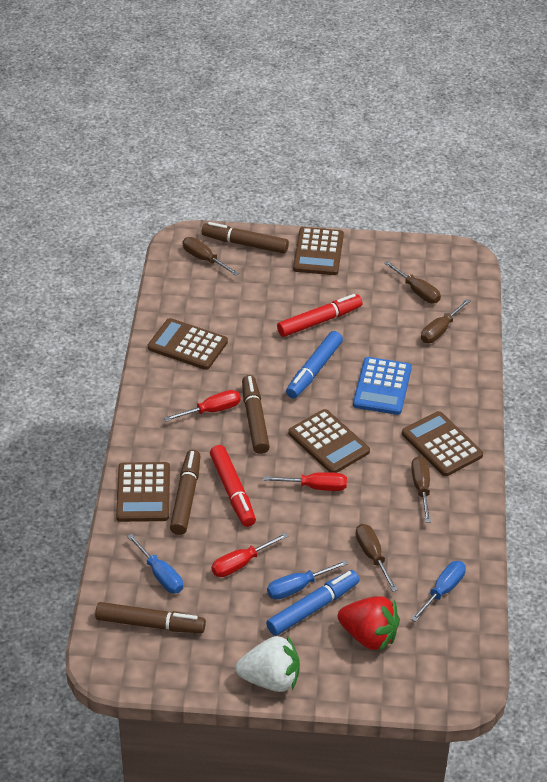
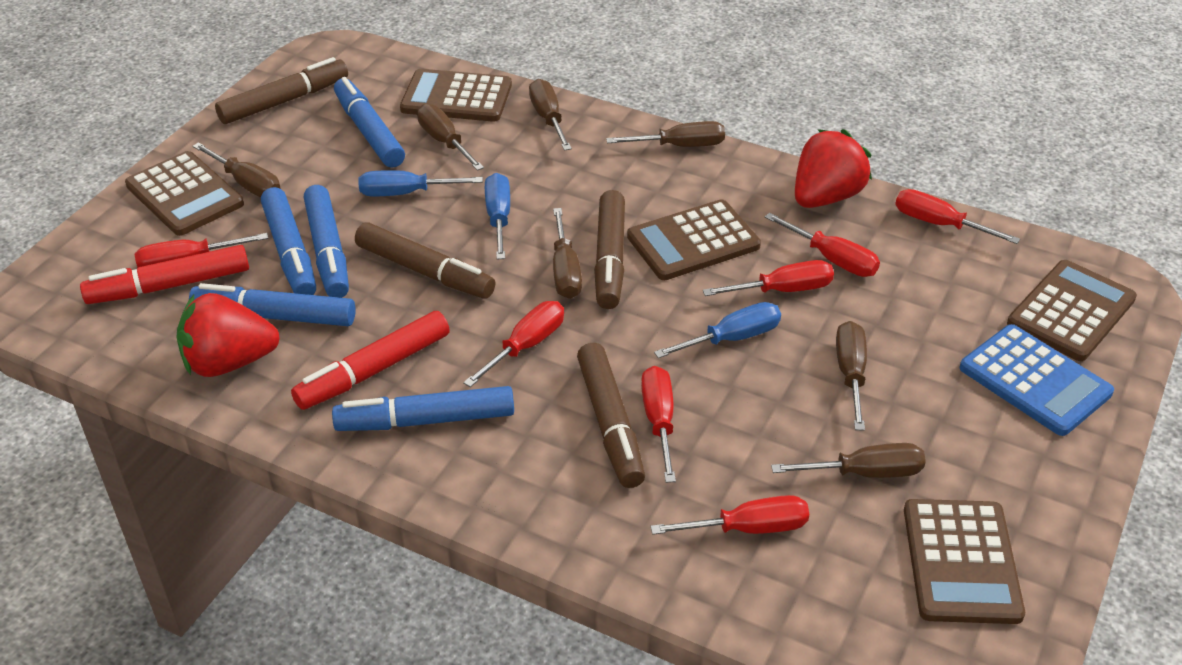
blue marker: 2 -> 5
brown screwdriver: 5 -> 7
red screwdriver: 3 -> 7
red strawberry: 1 -> 2
white strawberry: 1 -> 0

